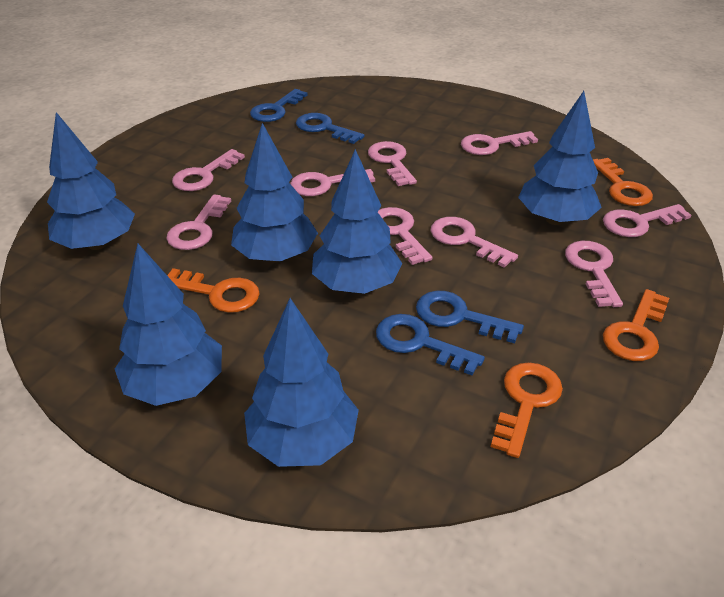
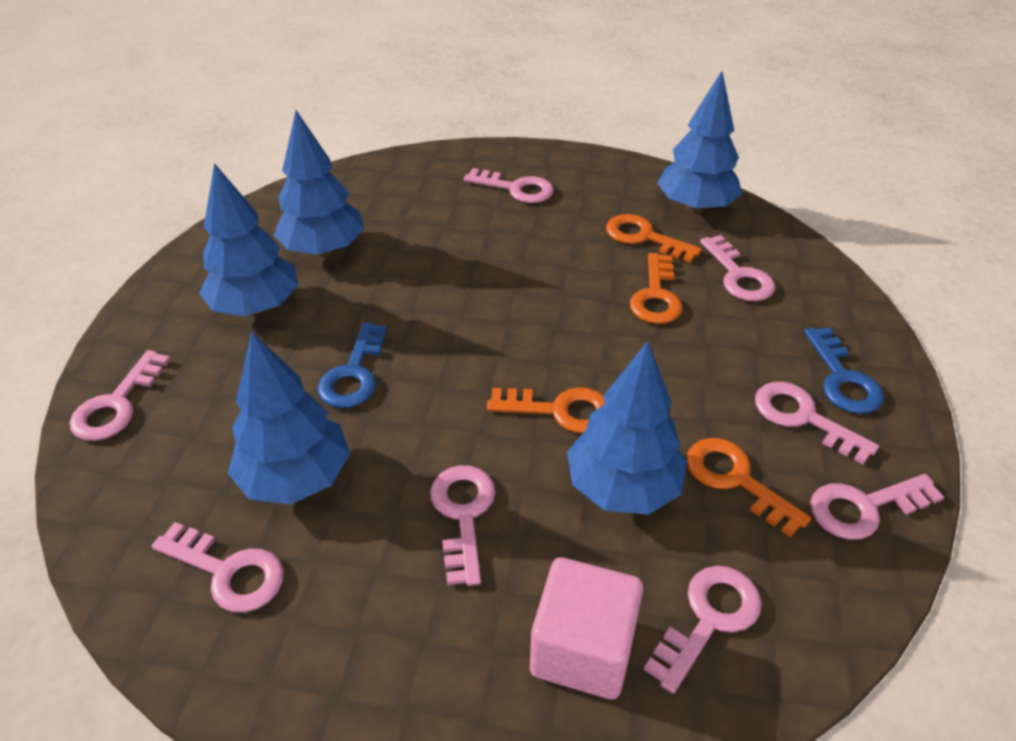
blue key: 4 -> 2
blue tree: 6 -> 5
pink cube: 0 -> 1
pink key: 9 -> 8

